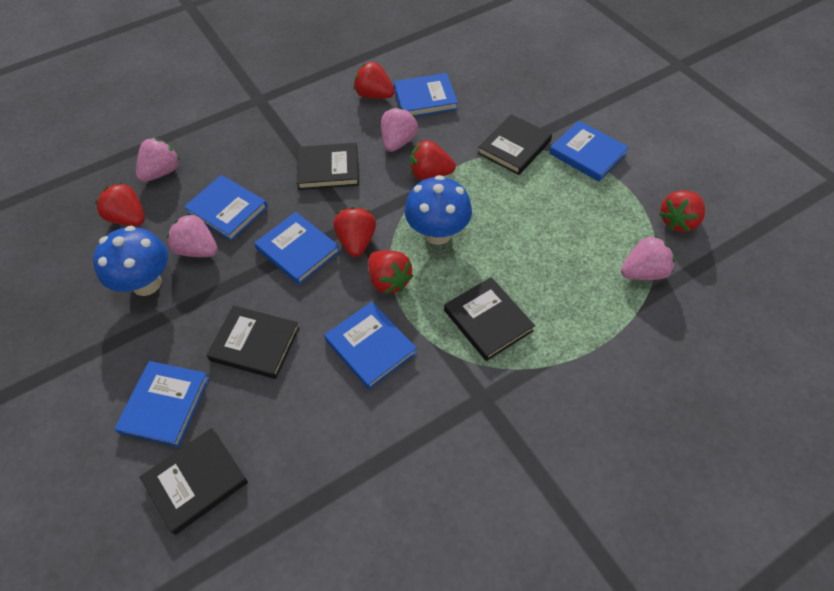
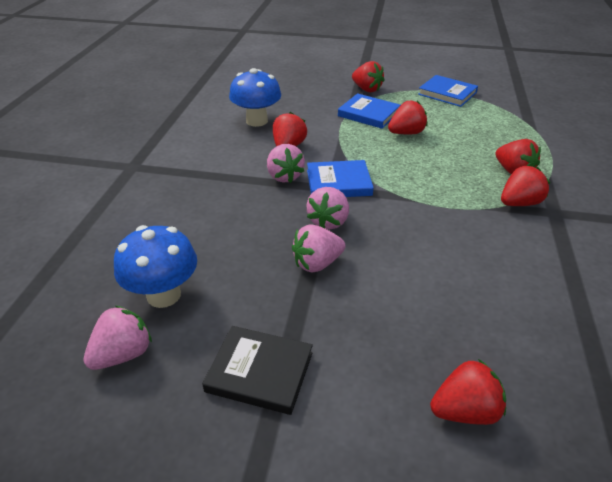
black book: 5 -> 1
blue book: 6 -> 3

